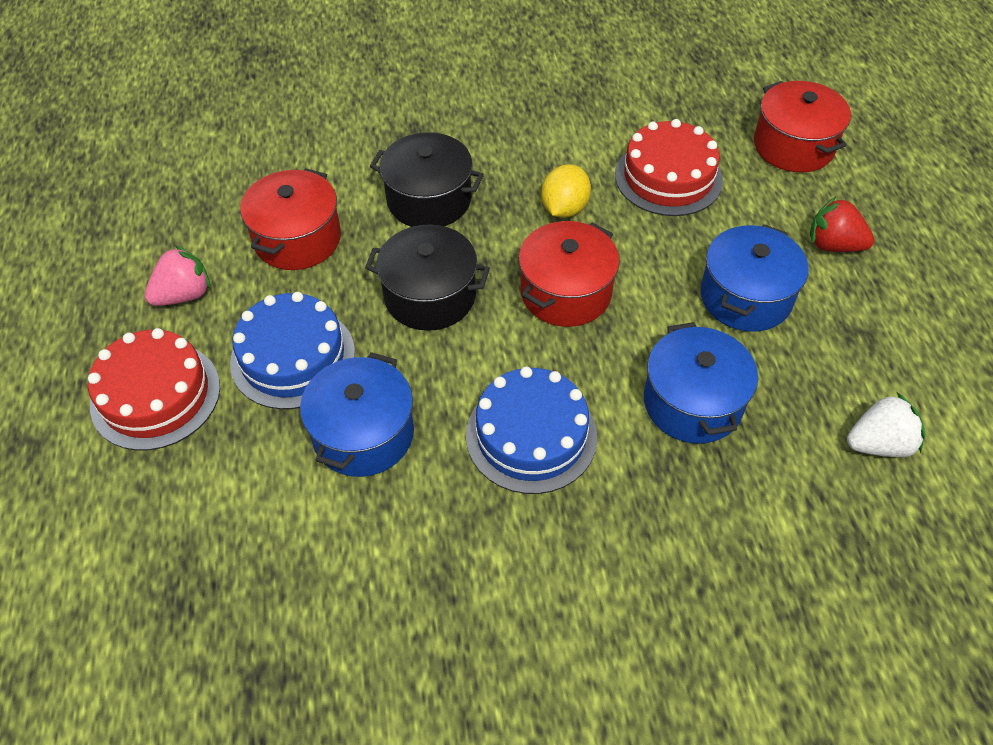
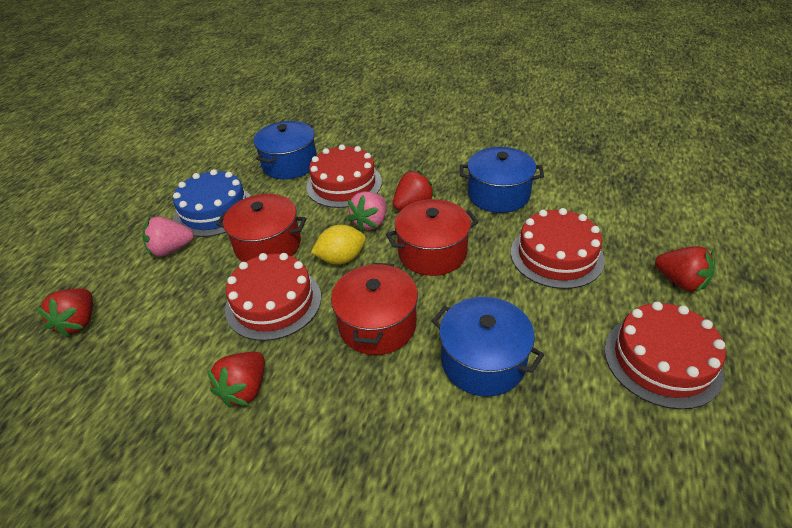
black pot: 2 -> 0
blue cake: 2 -> 1
pink strawberry: 1 -> 2
red cake: 2 -> 4
red strawberry: 1 -> 4
white strawberry: 1 -> 0

